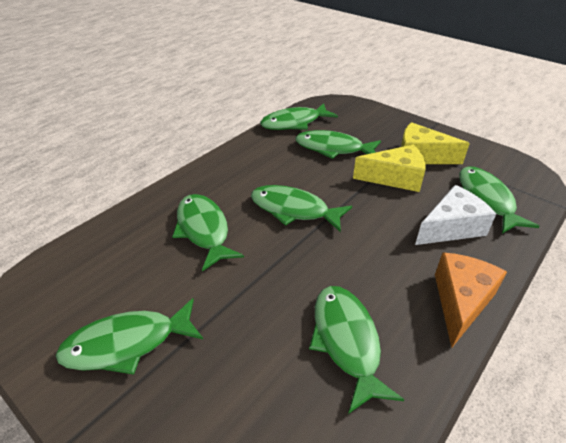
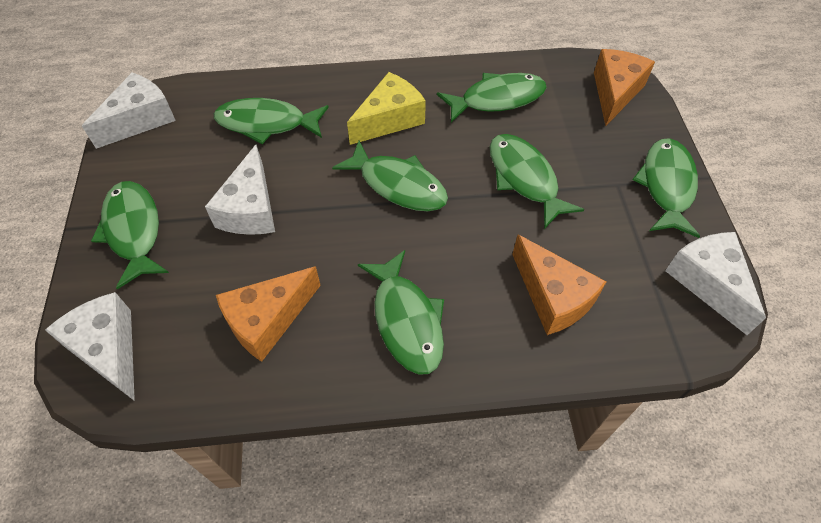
orange cheese: 1 -> 3
white cheese: 1 -> 4
yellow cheese: 2 -> 1

